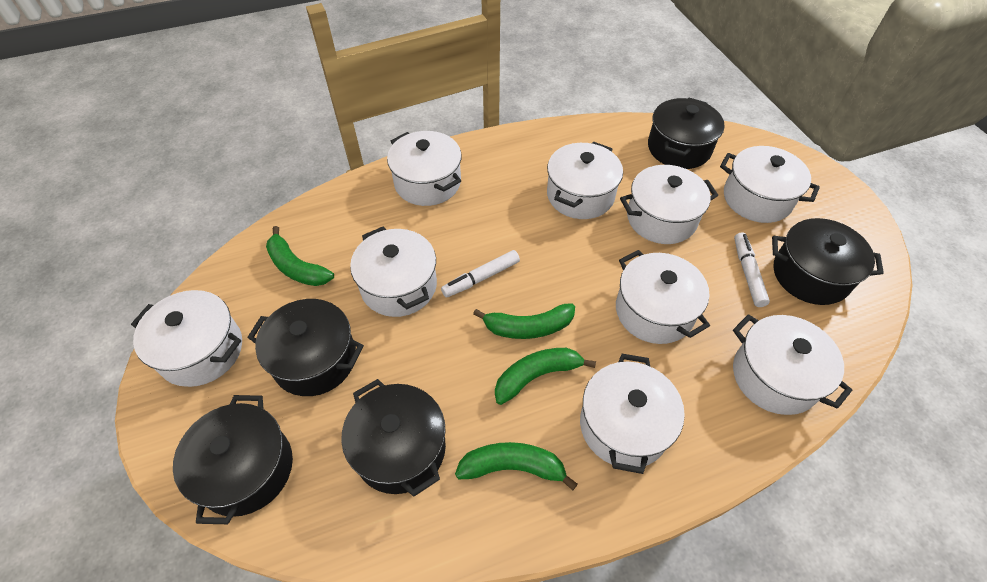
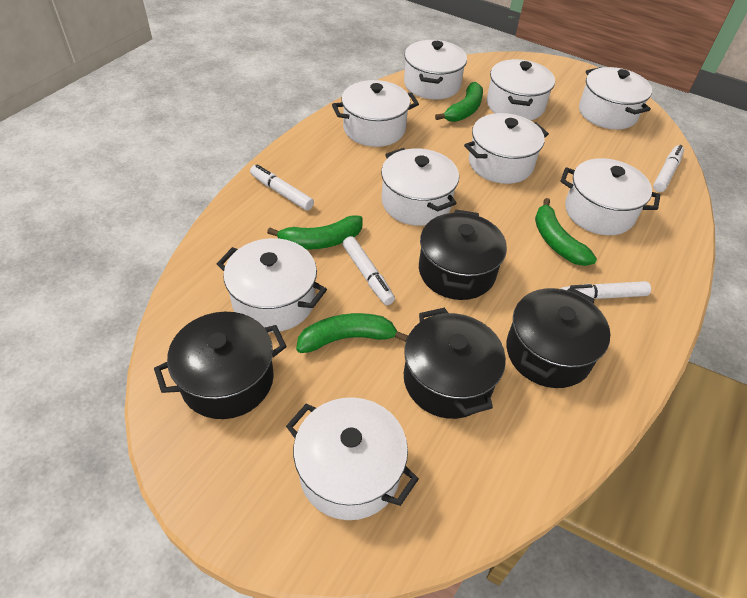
black pot: 5 -> 4
white marker: 2 -> 4

